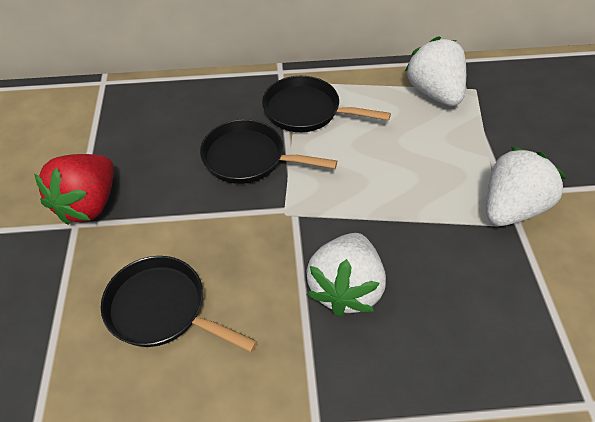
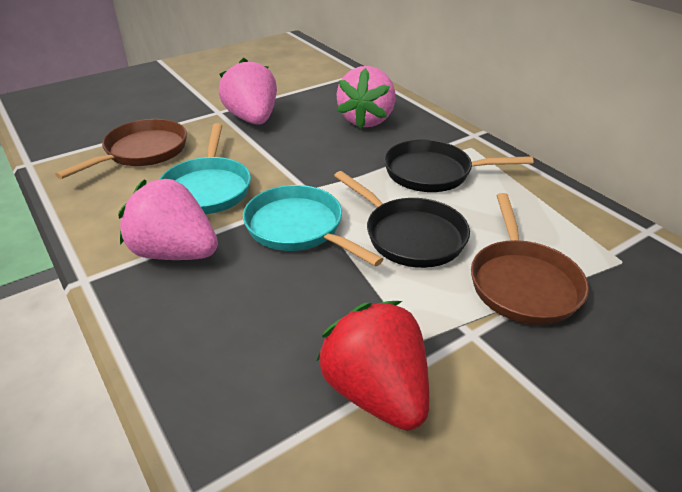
black pan: 3 -> 2
brown pan: 0 -> 2
pink strawberry: 0 -> 3
turquoise pan: 0 -> 2
white strawberry: 3 -> 0

